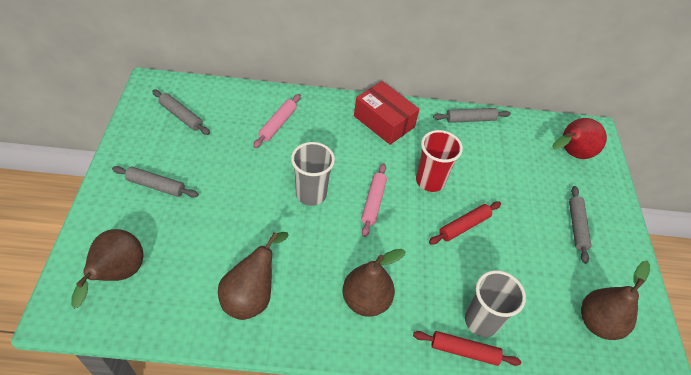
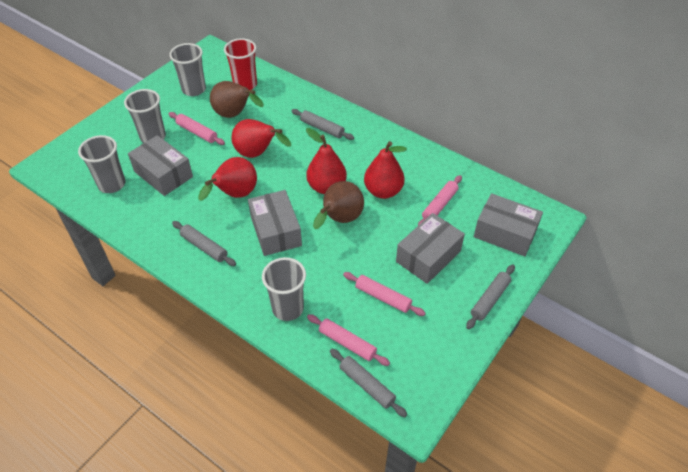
brown pear: 4 -> 2
grey box: 0 -> 4
grey cup: 2 -> 4
pink rolling pin: 2 -> 4
red box: 1 -> 0
red pear: 1 -> 4
red rolling pin: 2 -> 0

